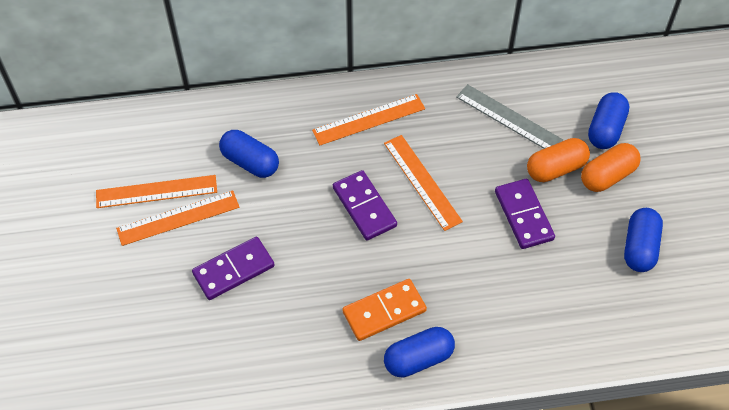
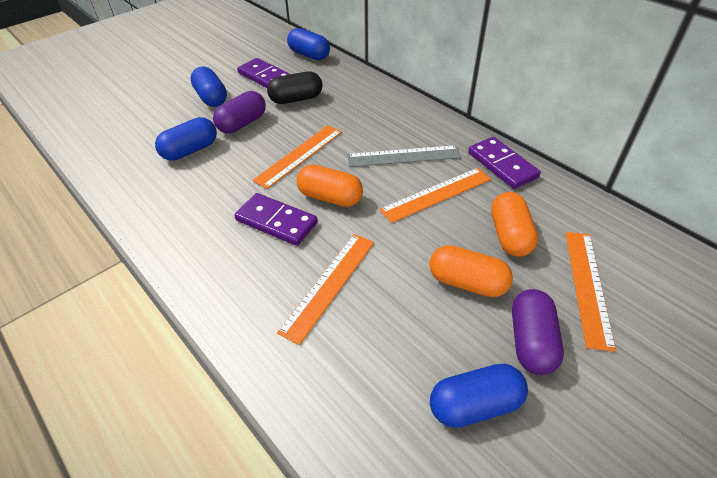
black capsule: 0 -> 1
orange capsule: 2 -> 3
orange domino: 1 -> 0
purple capsule: 0 -> 2

